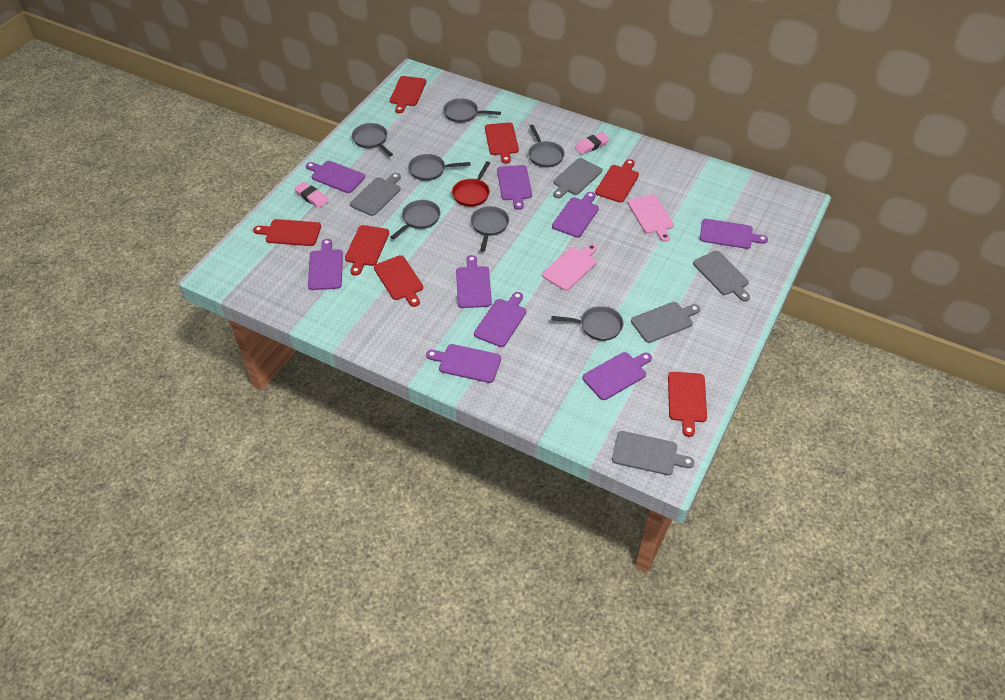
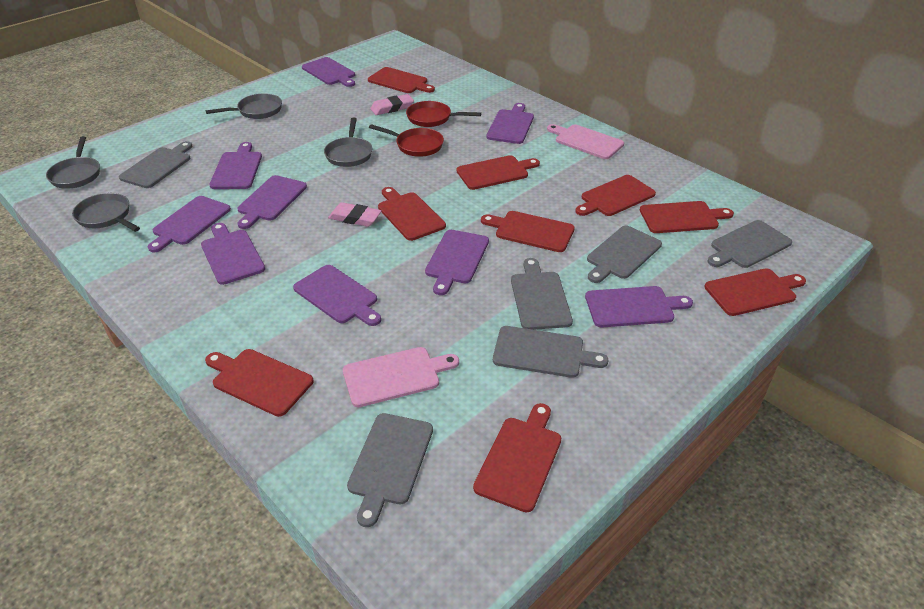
grey cutting board: 5 -> 6
grey pan: 7 -> 4
red cutting board: 7 -> 9
red pan: 1 -> 2

